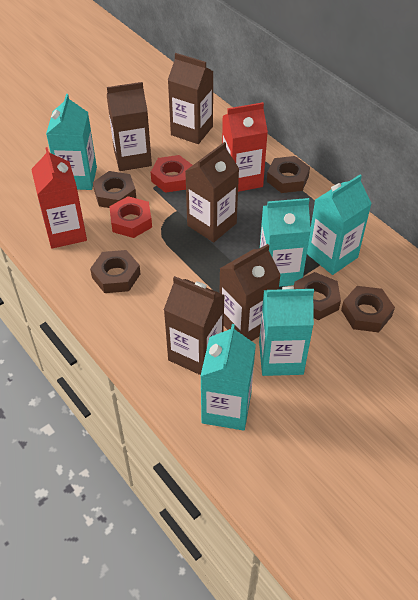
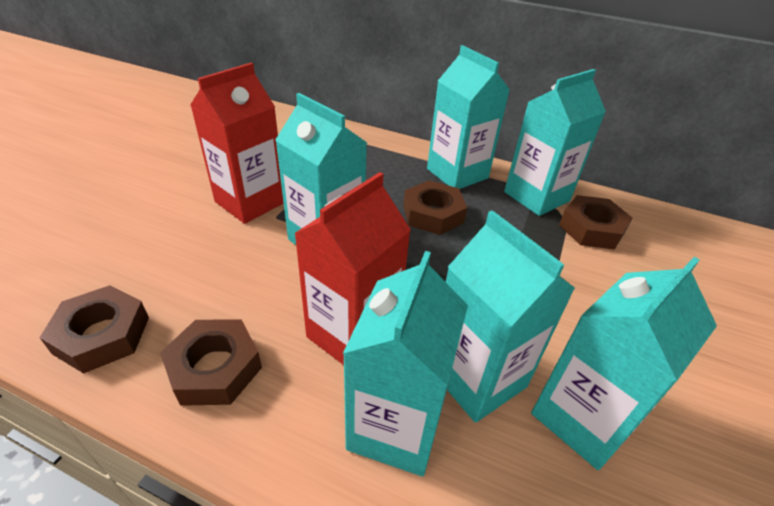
brown carton: 5 -> 0
brown nut: 5 -> 4
red nut: 2 -> 0
turquoise carton: 5 -> 6

